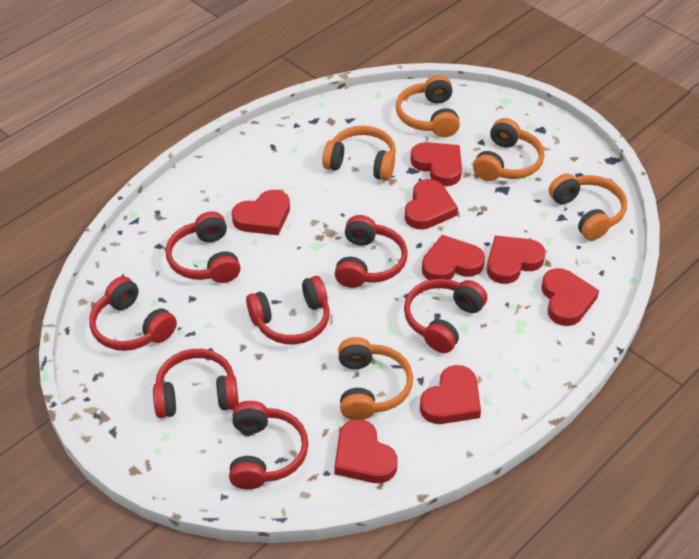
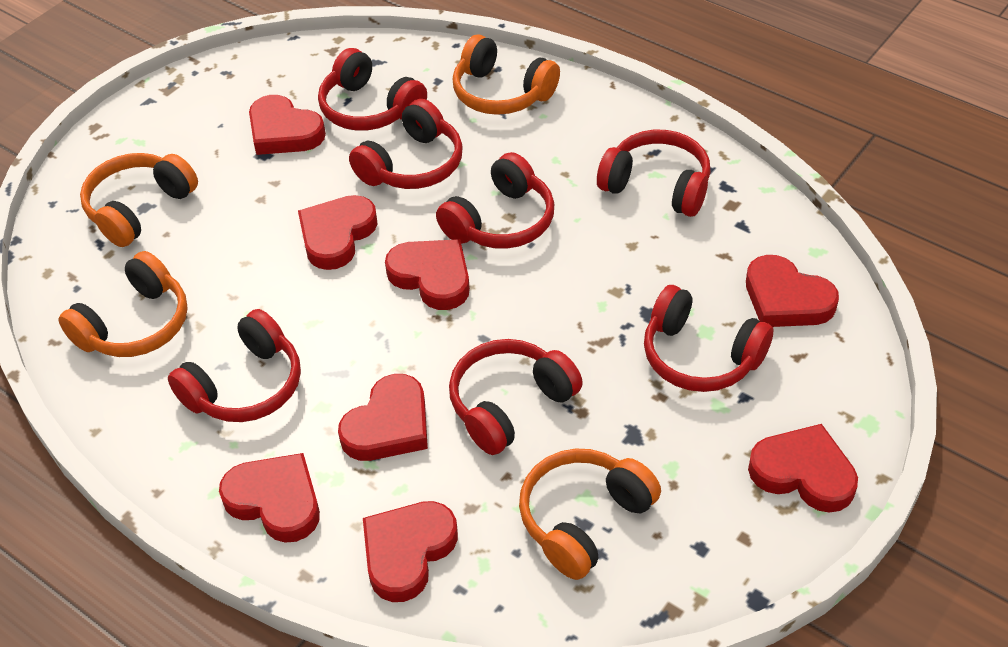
orange headphones: 5 -> 4

